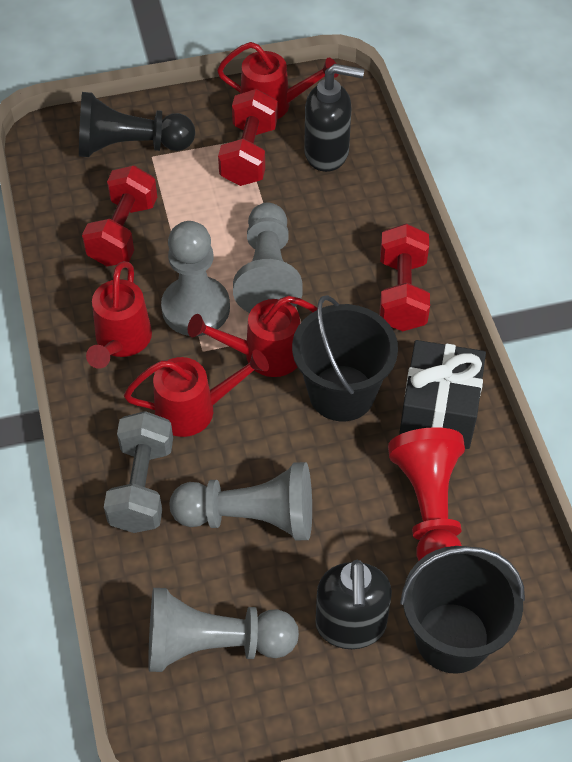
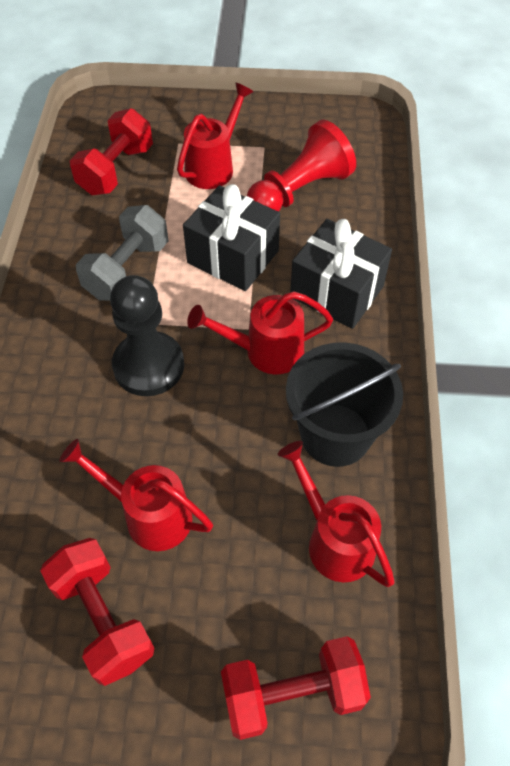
black bucket: 2 -> 1
black gift: 1 -> 2
black soap dispenser: 2 -> 0
grey pawn: 4 -> 0

